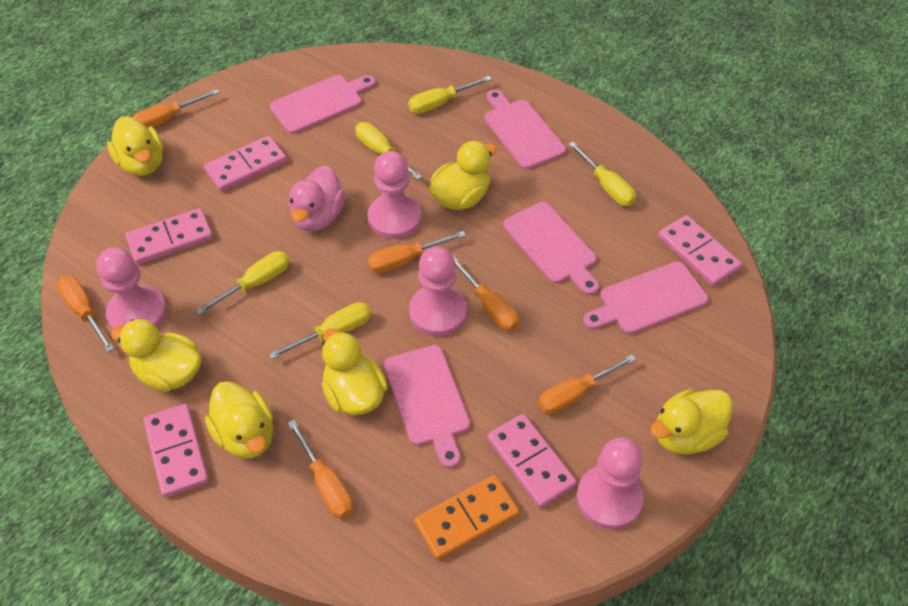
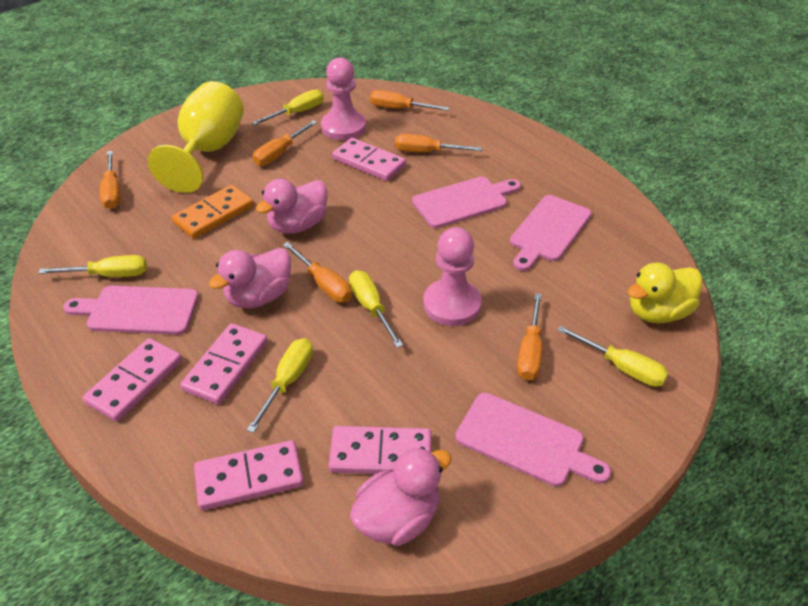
pink cutting board: 5 -> 4
pink duck: 1 -> 3
pink pawn: 4 -> 2
yellow duck: 6 -> 1
yellow goblet: 0 -> 1

